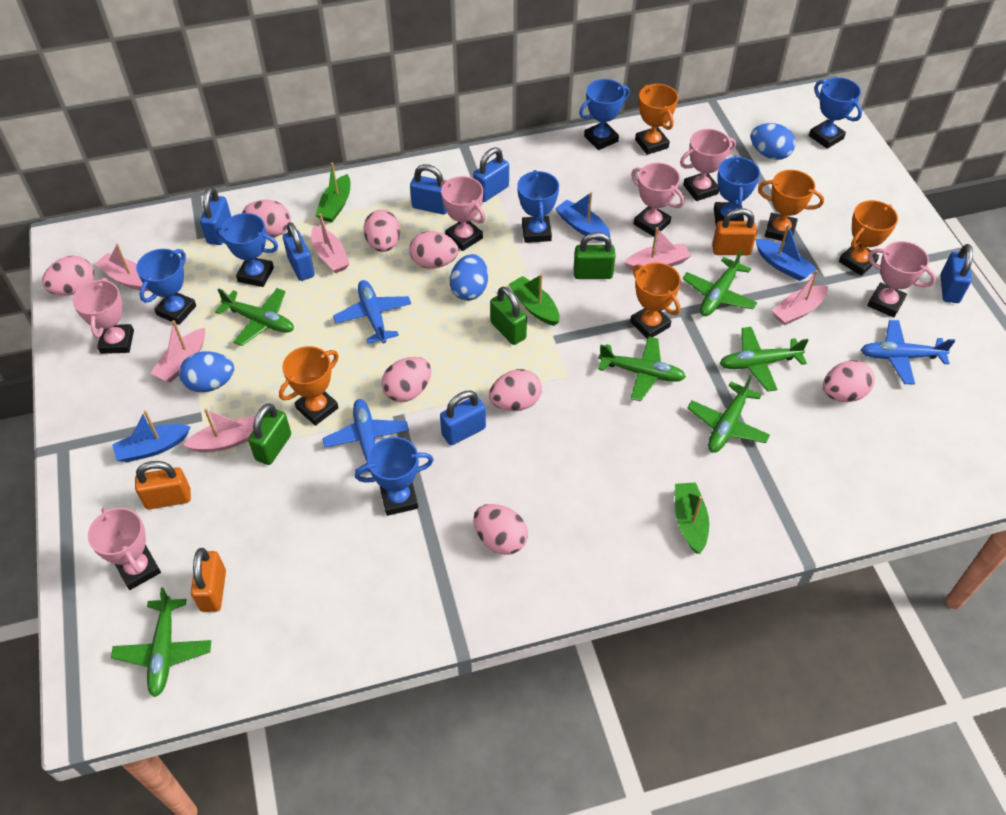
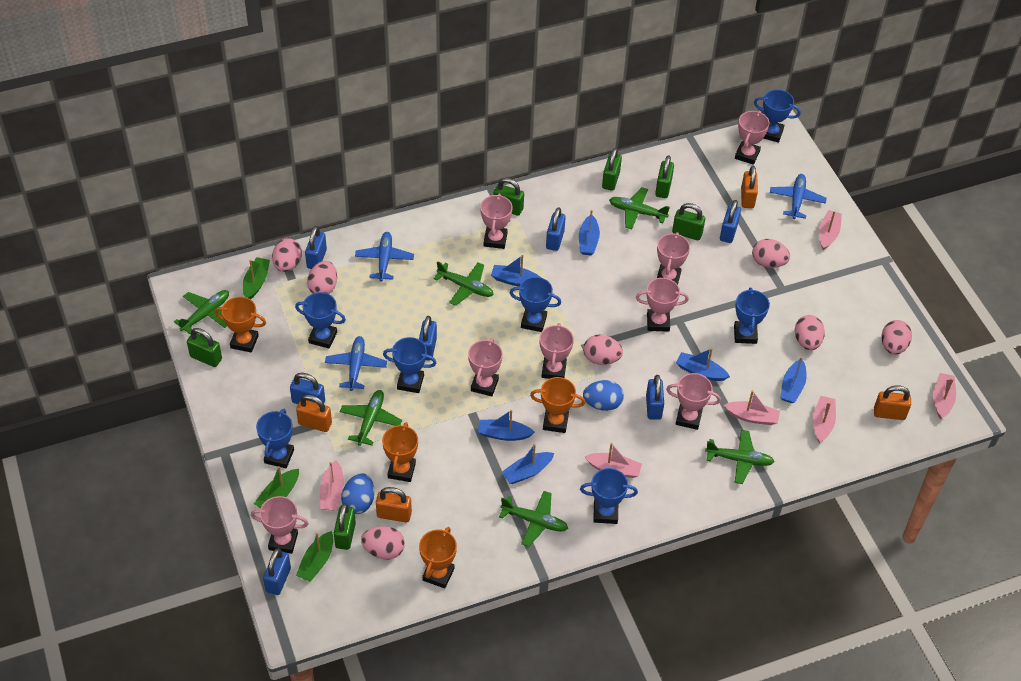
blue boat: 3 -> 6
blue egg: 3 -> 2
blue padlock: 6 -> 7
green padlock: 3 -> 6
orange padlock: 3 -> 4
orange trophy: 5 -> 4
pink egg: 8 -> 7
pink trophy: 6 -> 8

